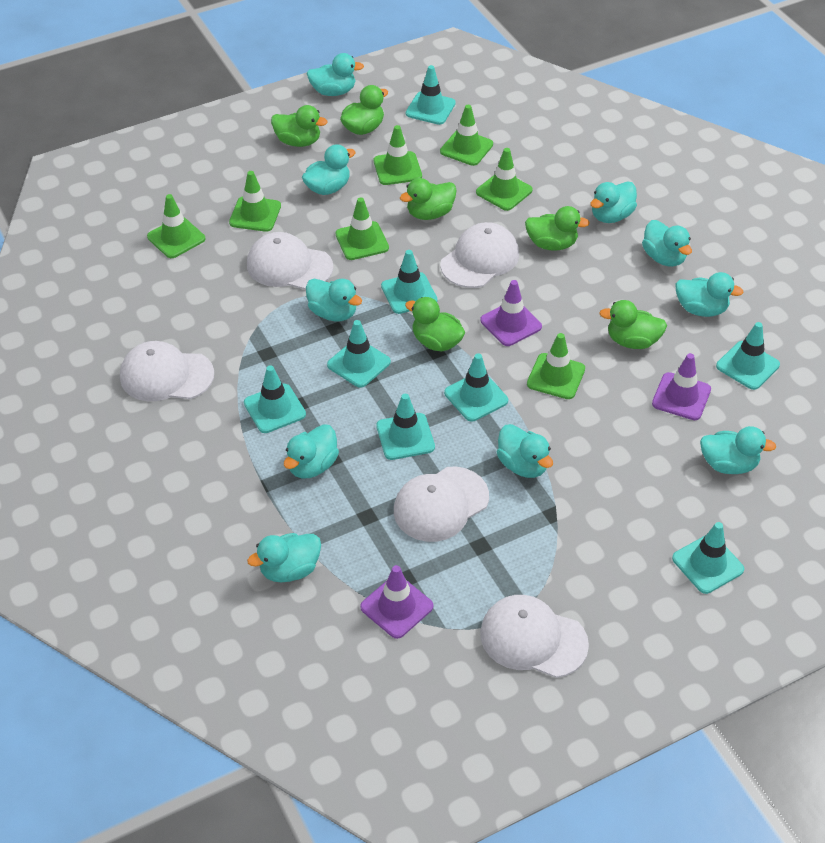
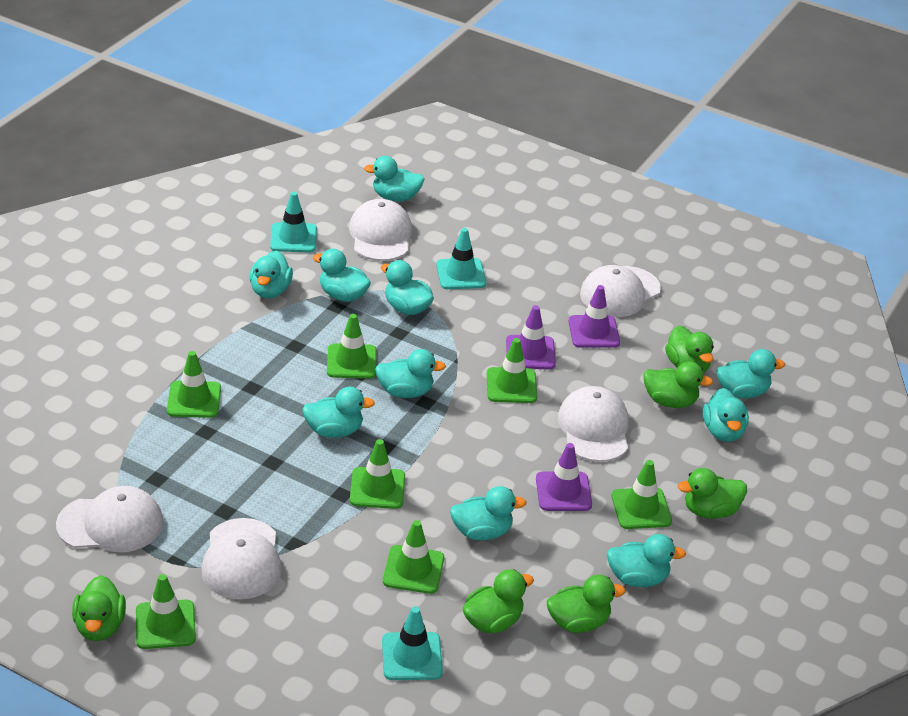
turquoise traffic cone: 8 -> 3

